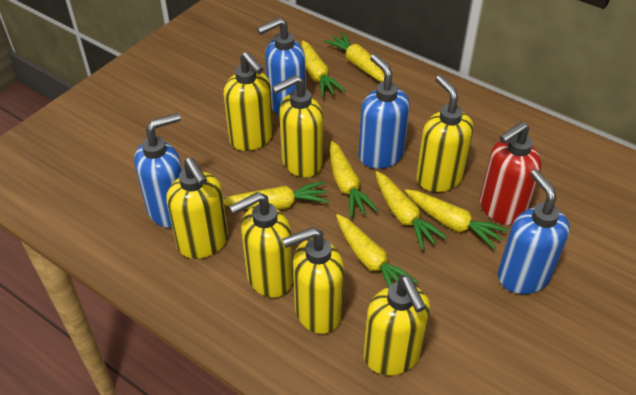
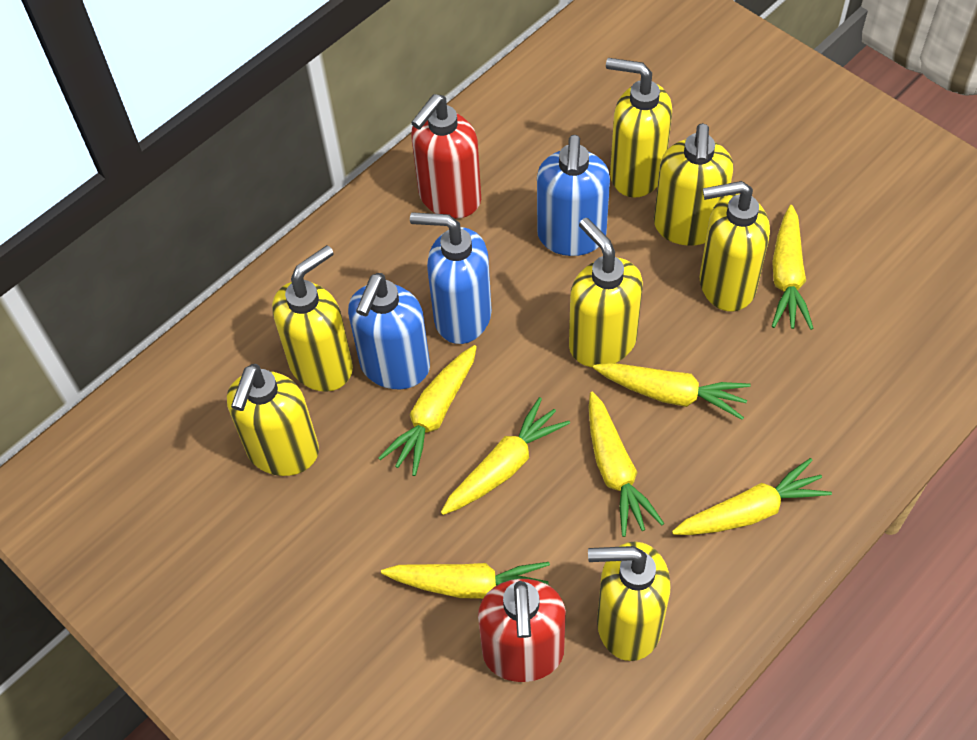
blue soap dispenser: 4 -> 3
red soap dispenser: 1 -> 2

